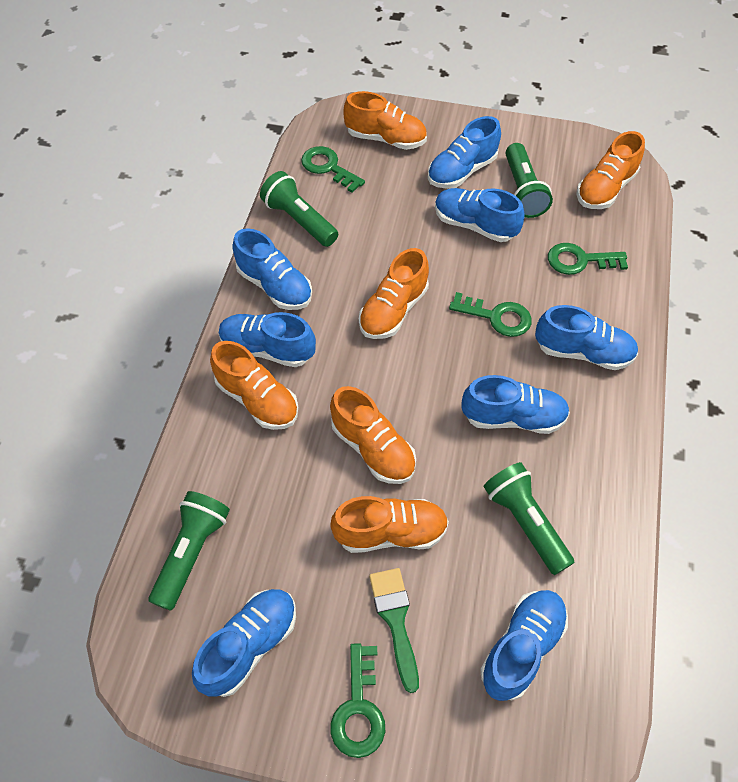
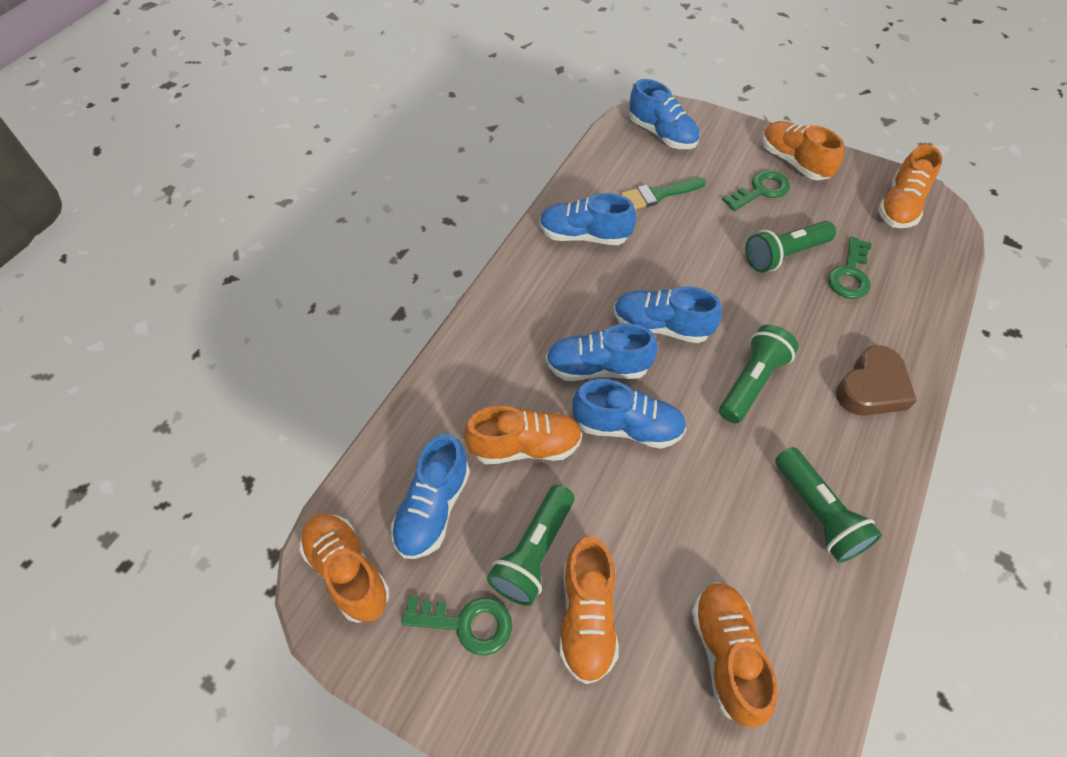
blue shoe: 8 -> 6
brown heart: 0 -> 1
green key: 4 -> 3

